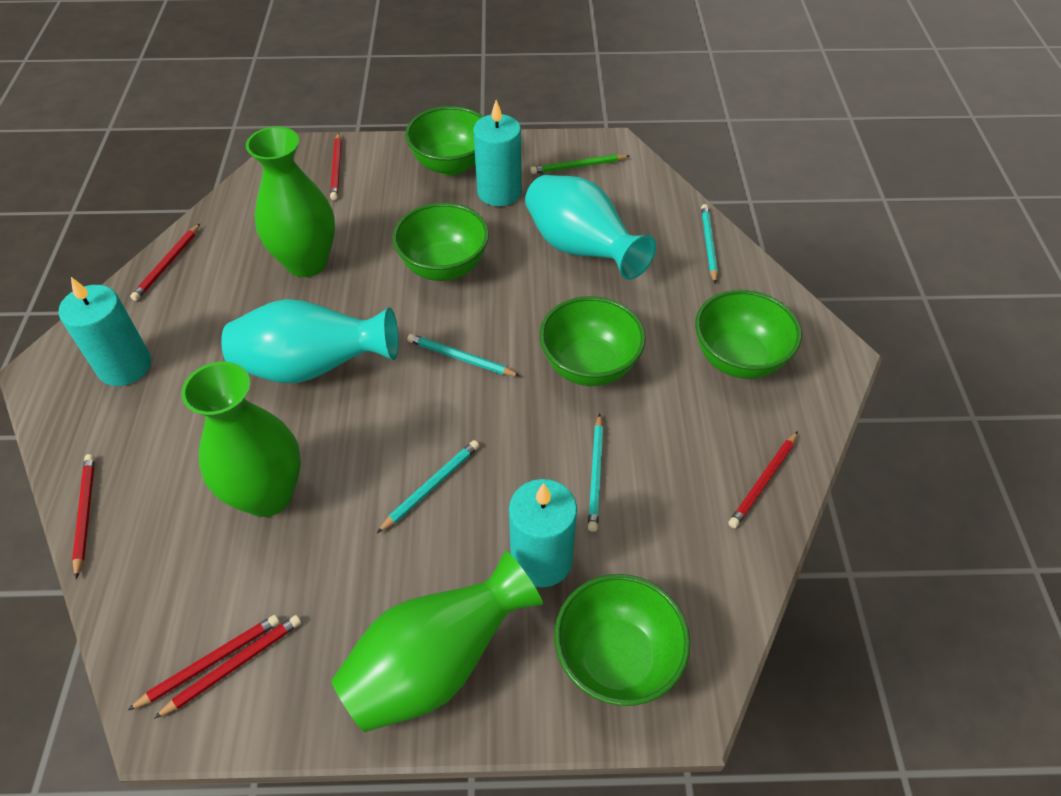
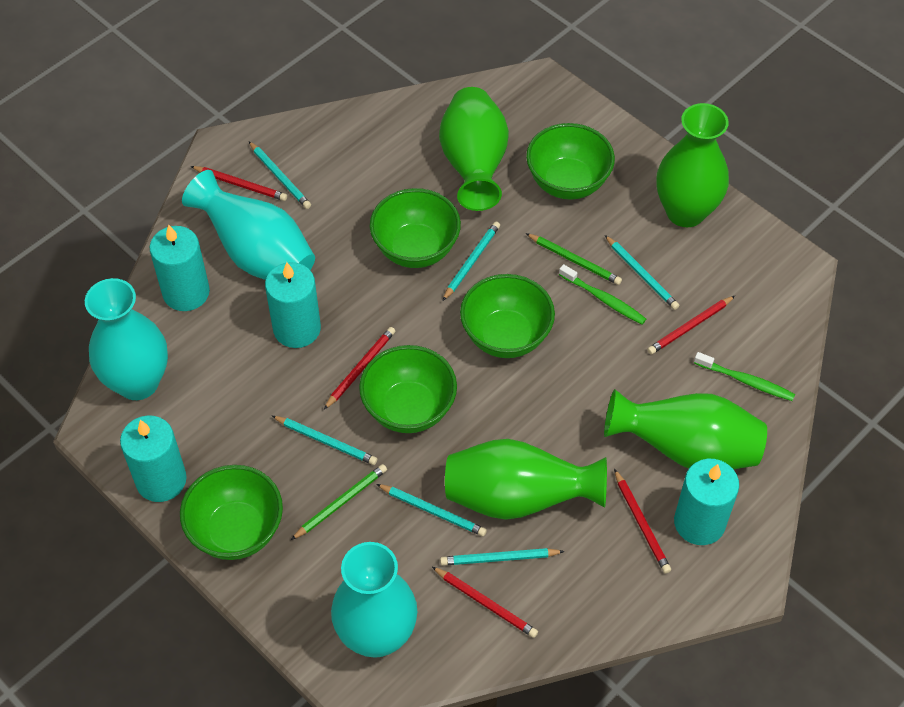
green pencil: 1 -> 2
green toothbrush: 0 -> 2
green vase: 3 -> 4
red pencil: 6 -> 5
turquoise candle: 3 -> 4
turquoise pencil: 4 -> 6
turquoise vase: 2 -> 3

